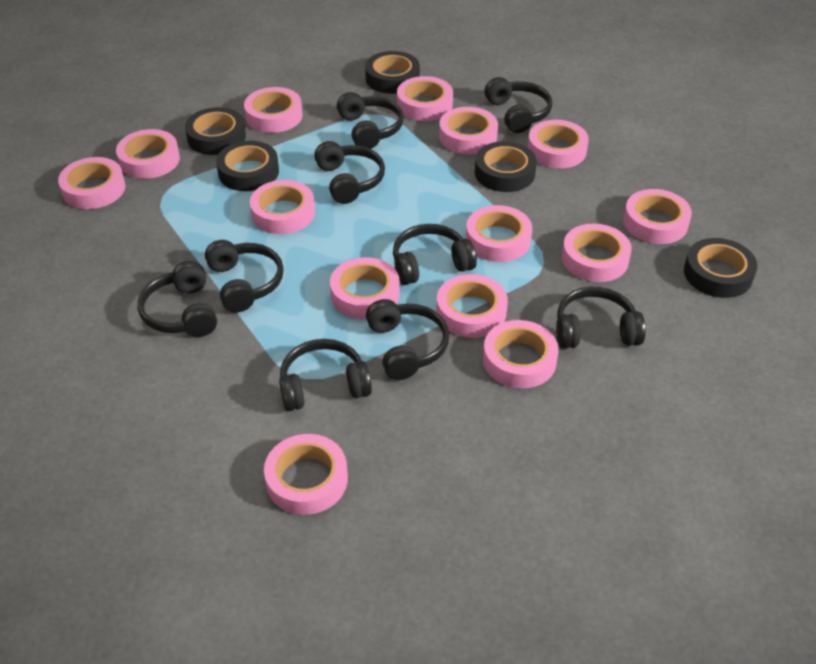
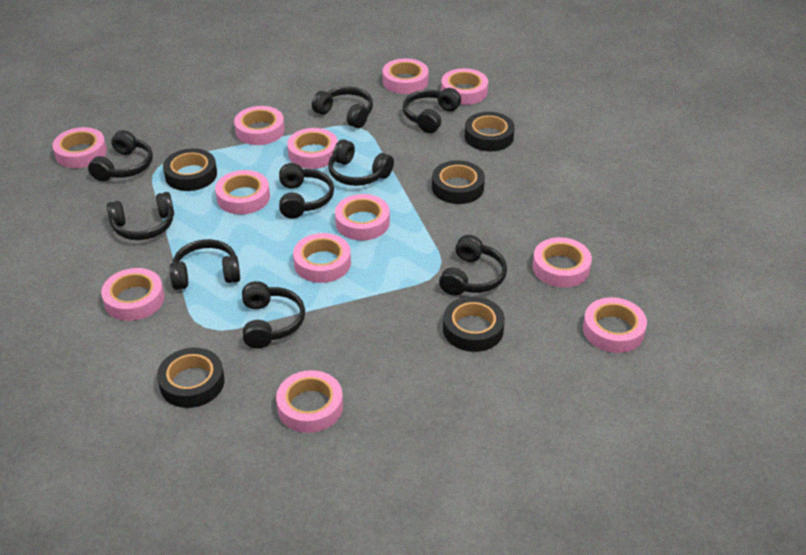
pink tape: 14 -> 12

